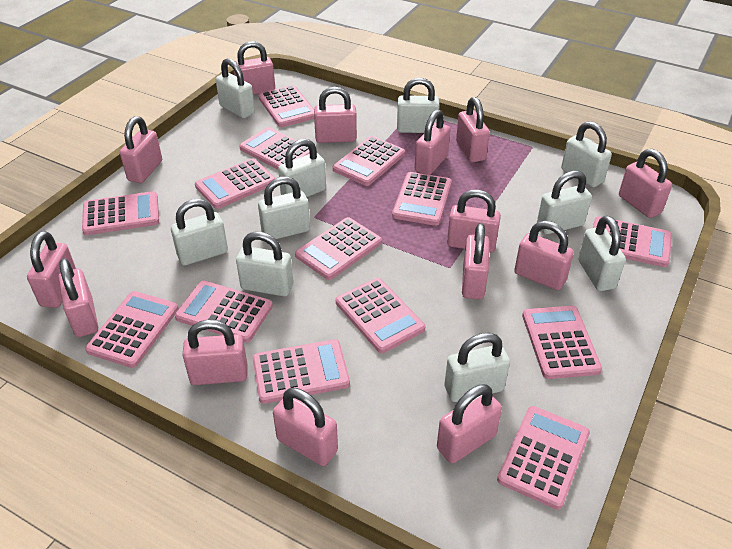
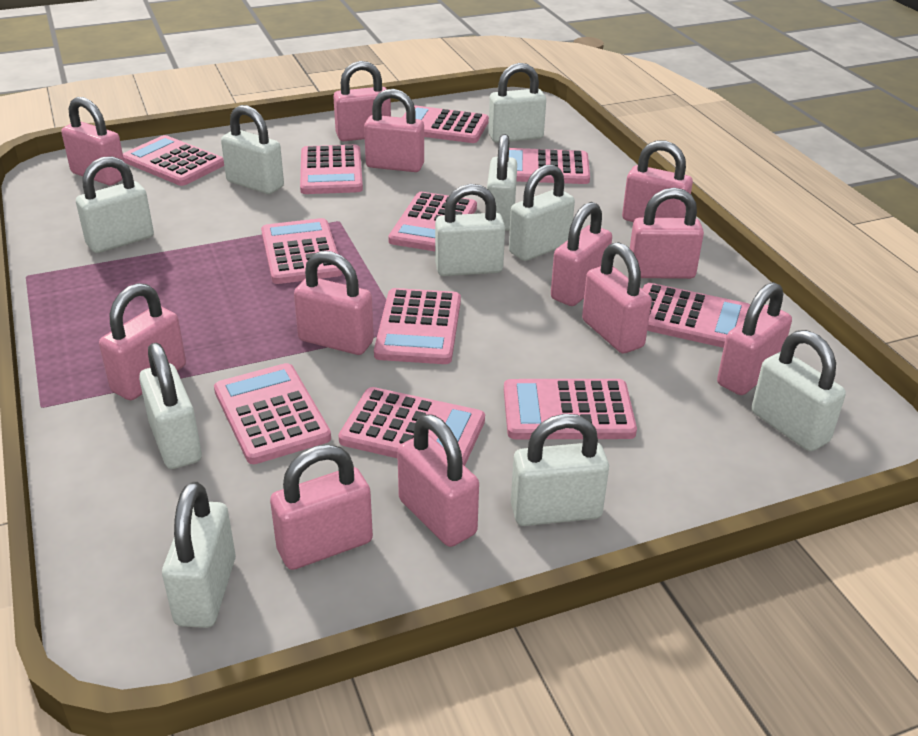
pink calculator: 14 -> 11
pink padlock: 14 -> 12

